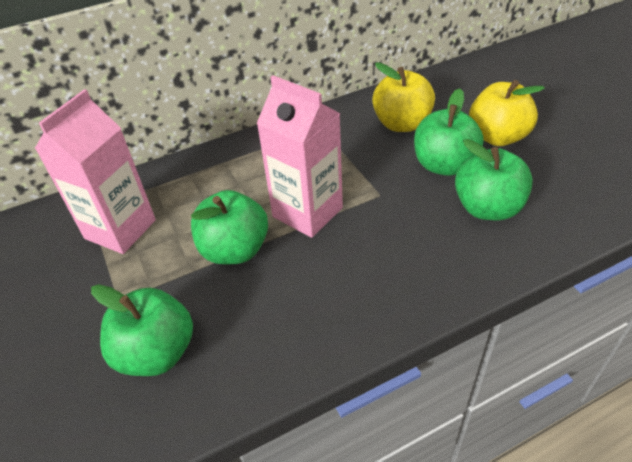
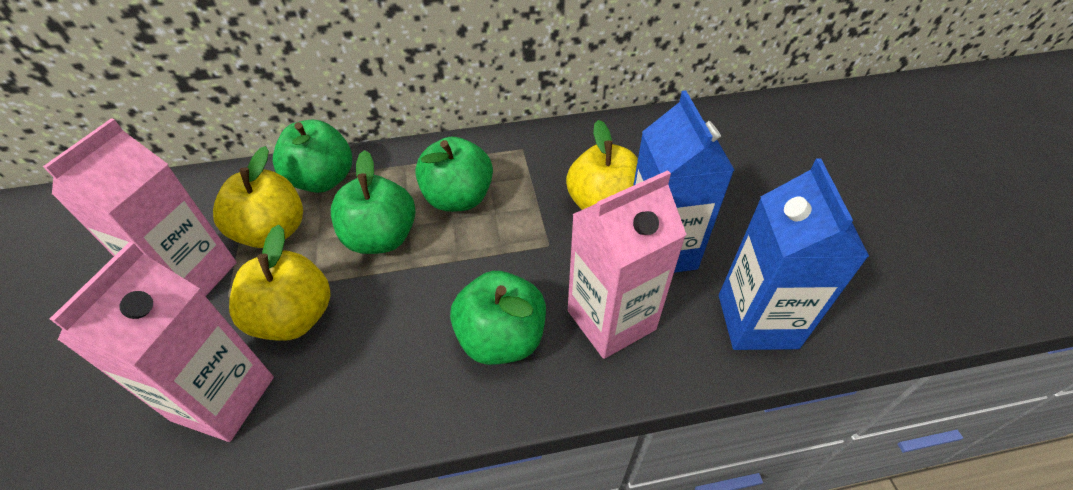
blue carton: 0 -> 2
pink carton: 2 -> 3
yellow apple: 2 -> 3

